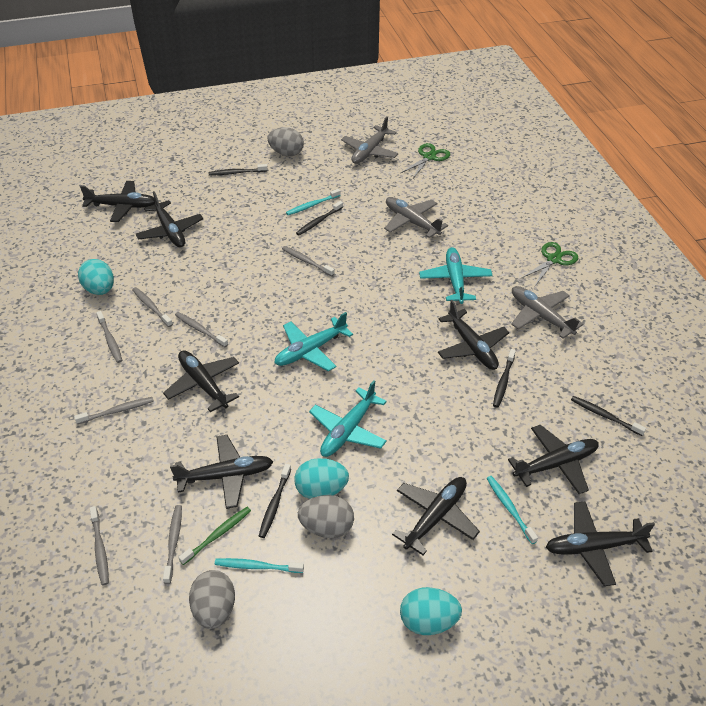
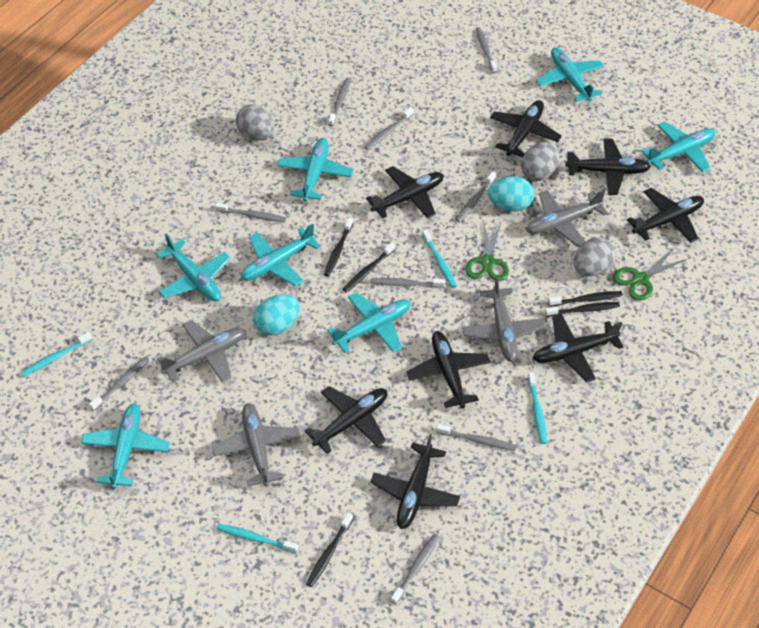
green toothbrush: 1 -> 0
grey plane: 3 -> 4
grey toothbrush: 7 -> 9
turquoise egg: 3 -> 2
turquoise plane: 3 -> 7
turquoise toothbrush: 3 -> 4

